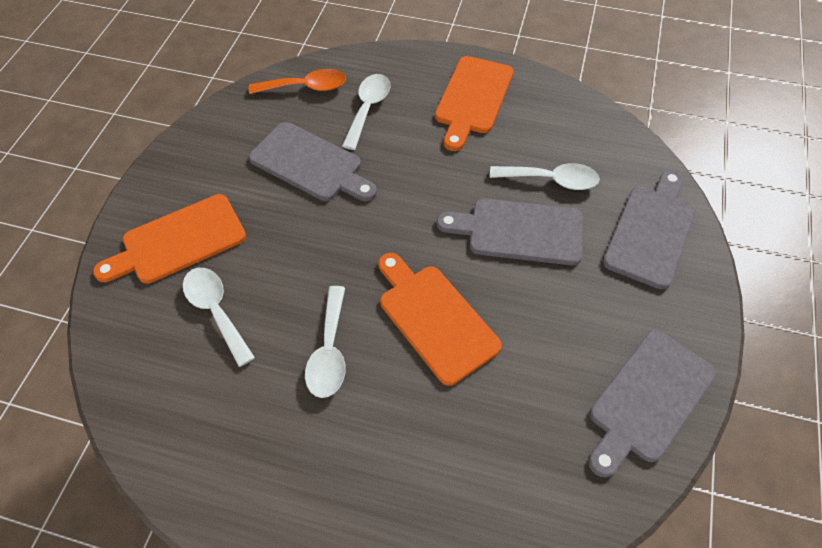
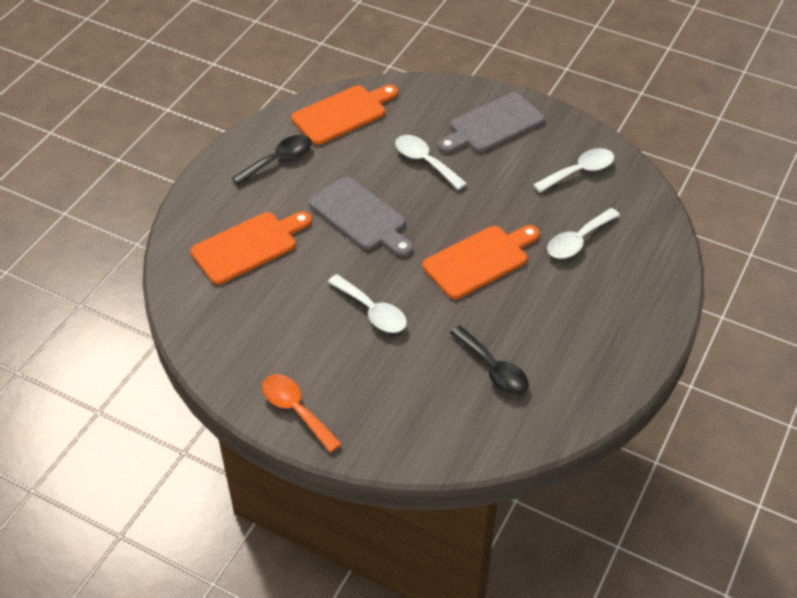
black spoon: 0 -> 2
grey cutting board: 4 -> 2

